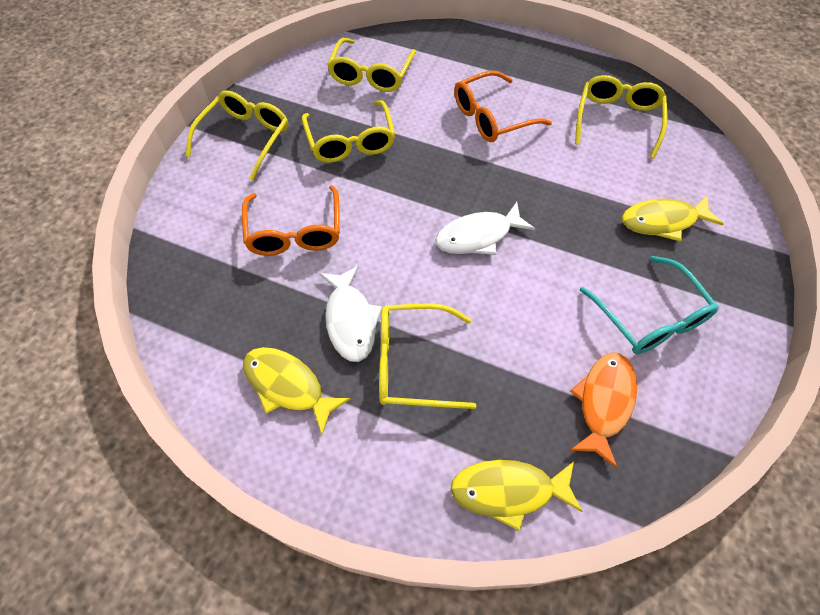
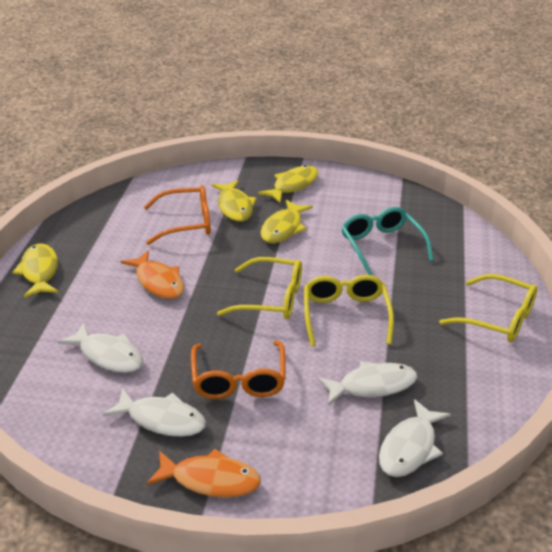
orange fish: 1 -> 2
white fish: 2 -> 4
yellow fish: 3 -> 4
yellow glasses: 5 -> 3

